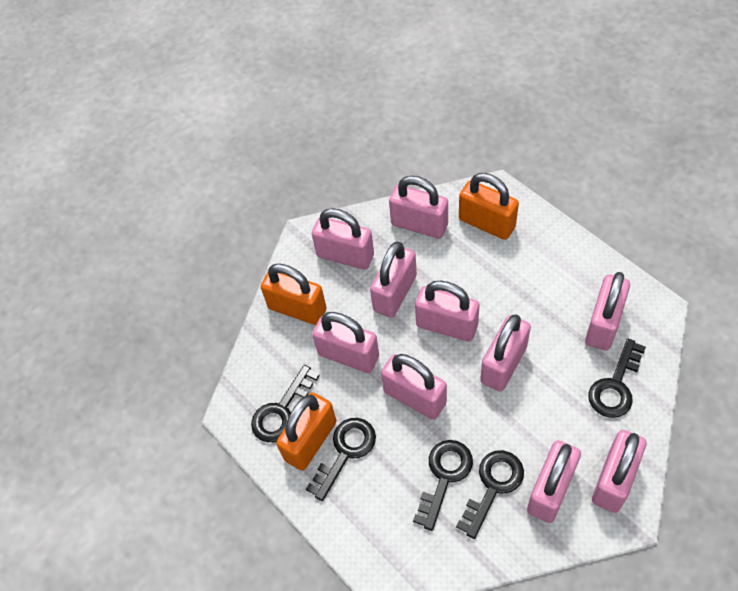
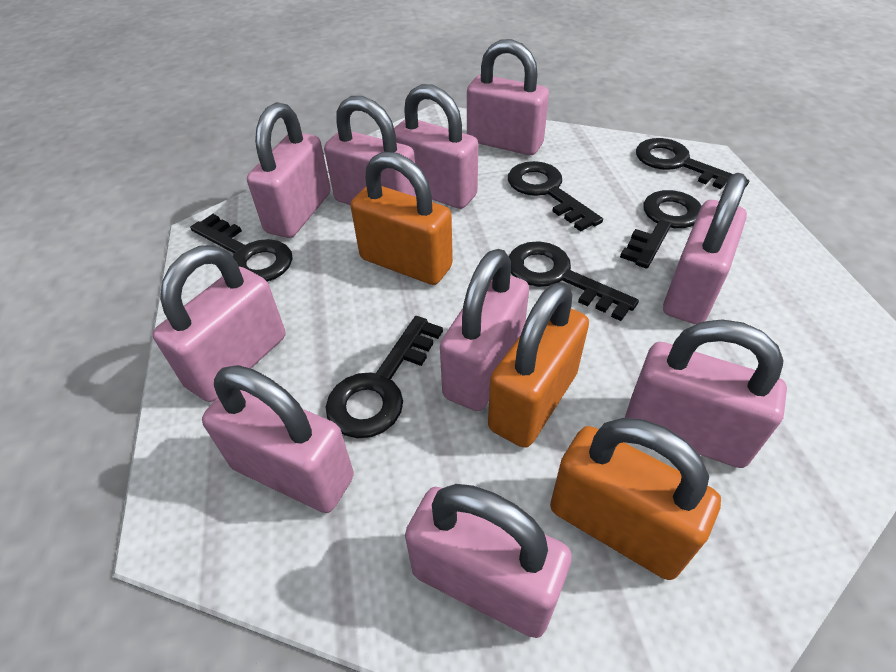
black key: 5 -> 6

